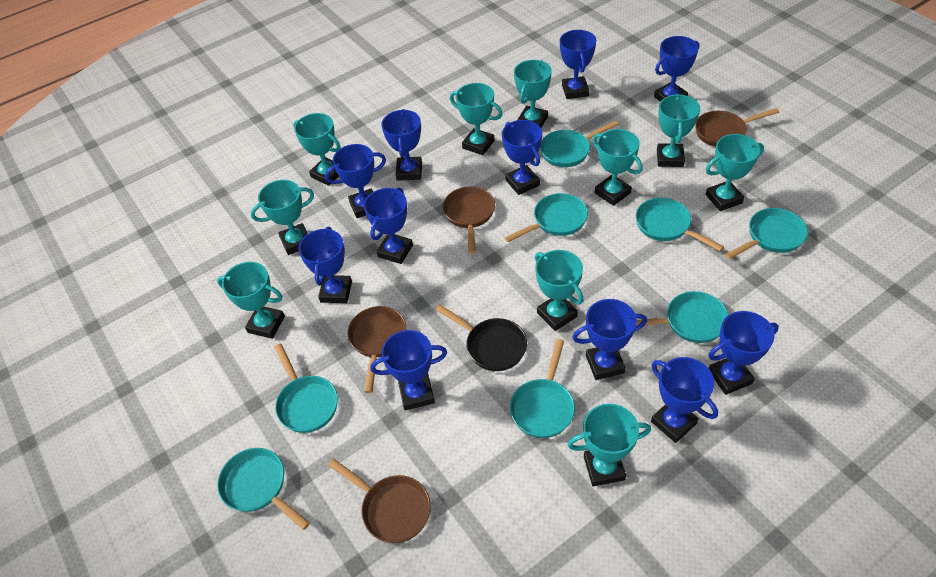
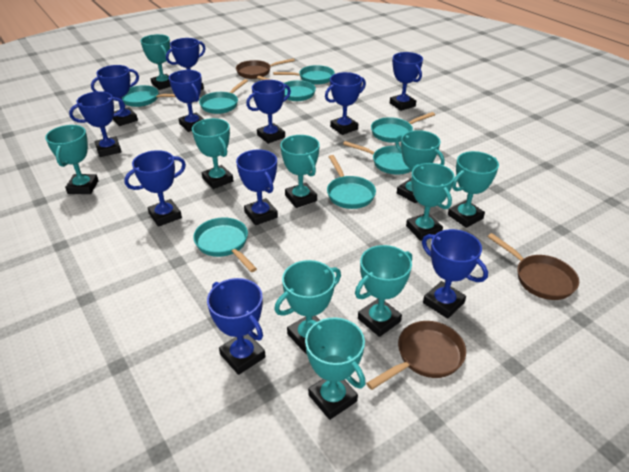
black pan: 1 -> 0
brown pan: 4 -> 3

